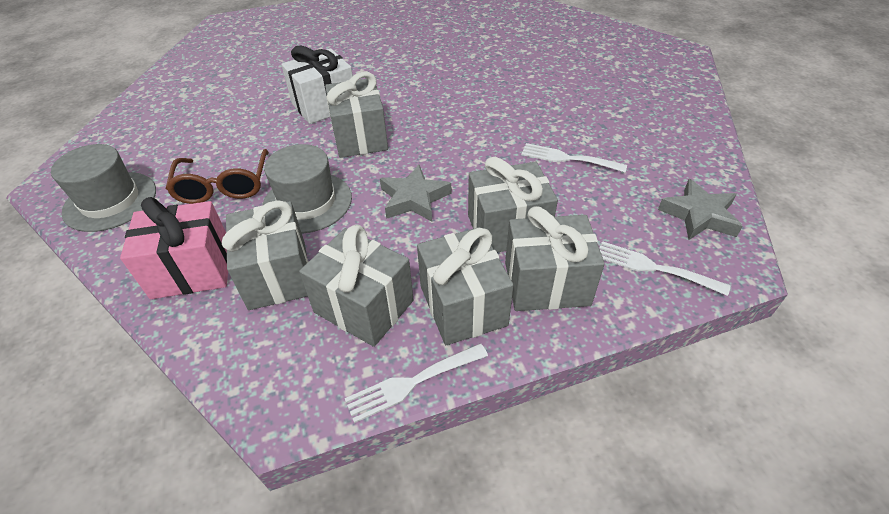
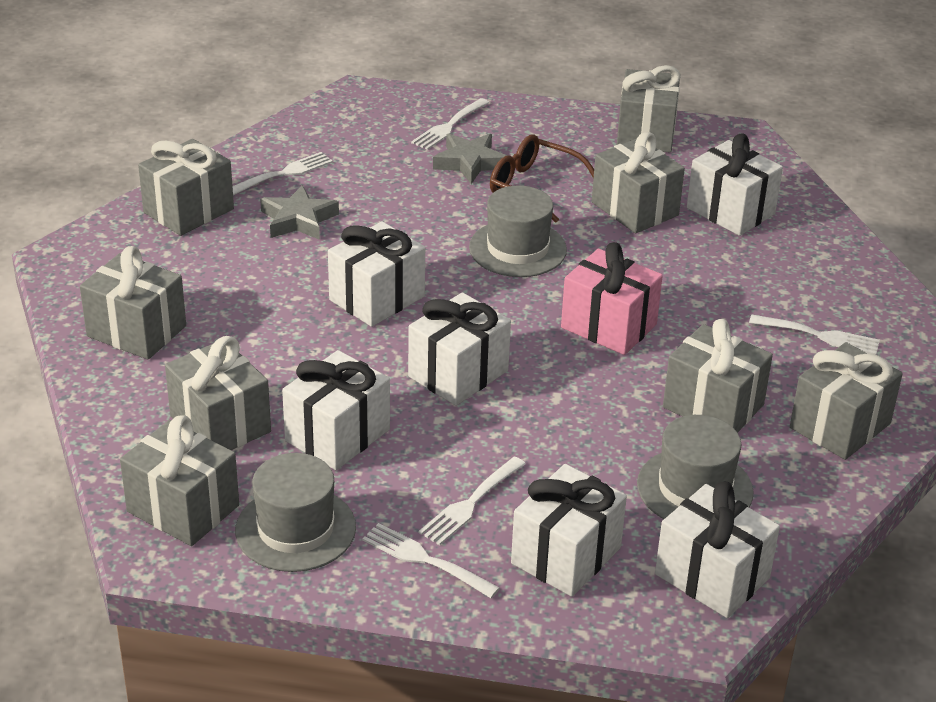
grey gift: 6 -> 8
grey hat: 2 -> 3
white fork: 3 -> 5
white gift: 1 -> 6

